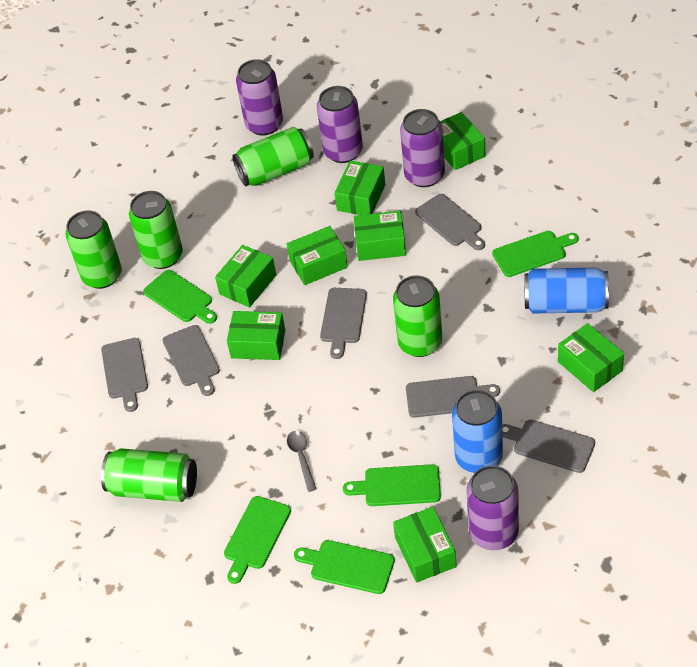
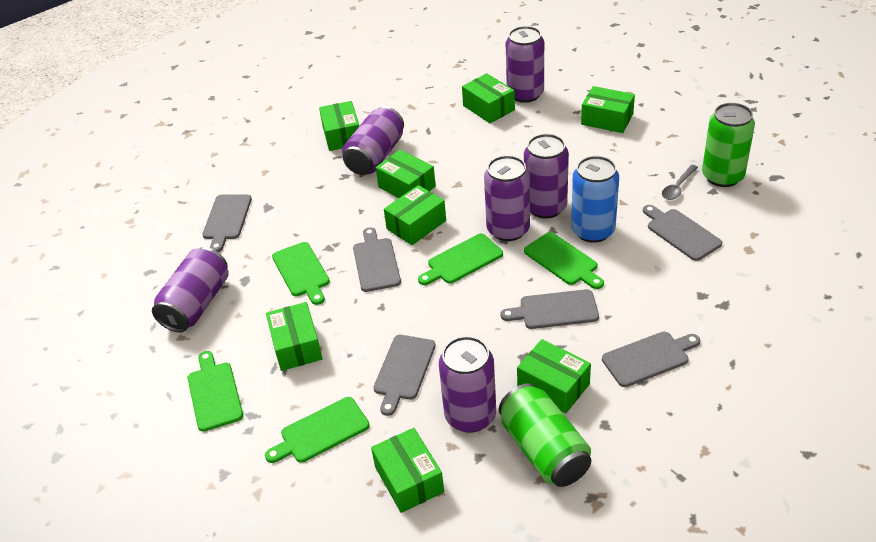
blue can: 2 -> 1
green can: 5 -> 2
purple can: 4 -> 6

